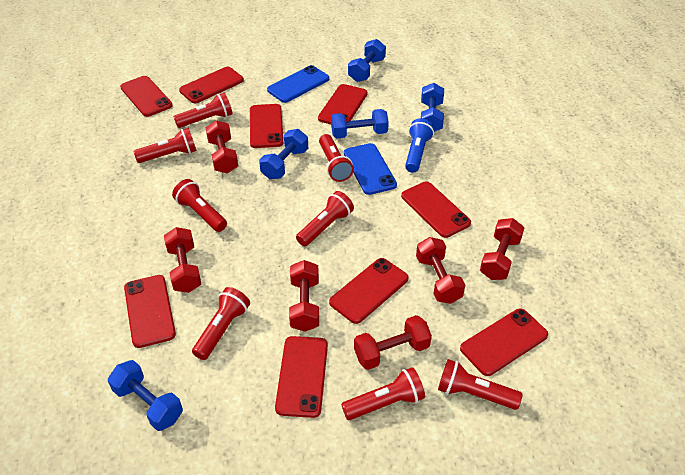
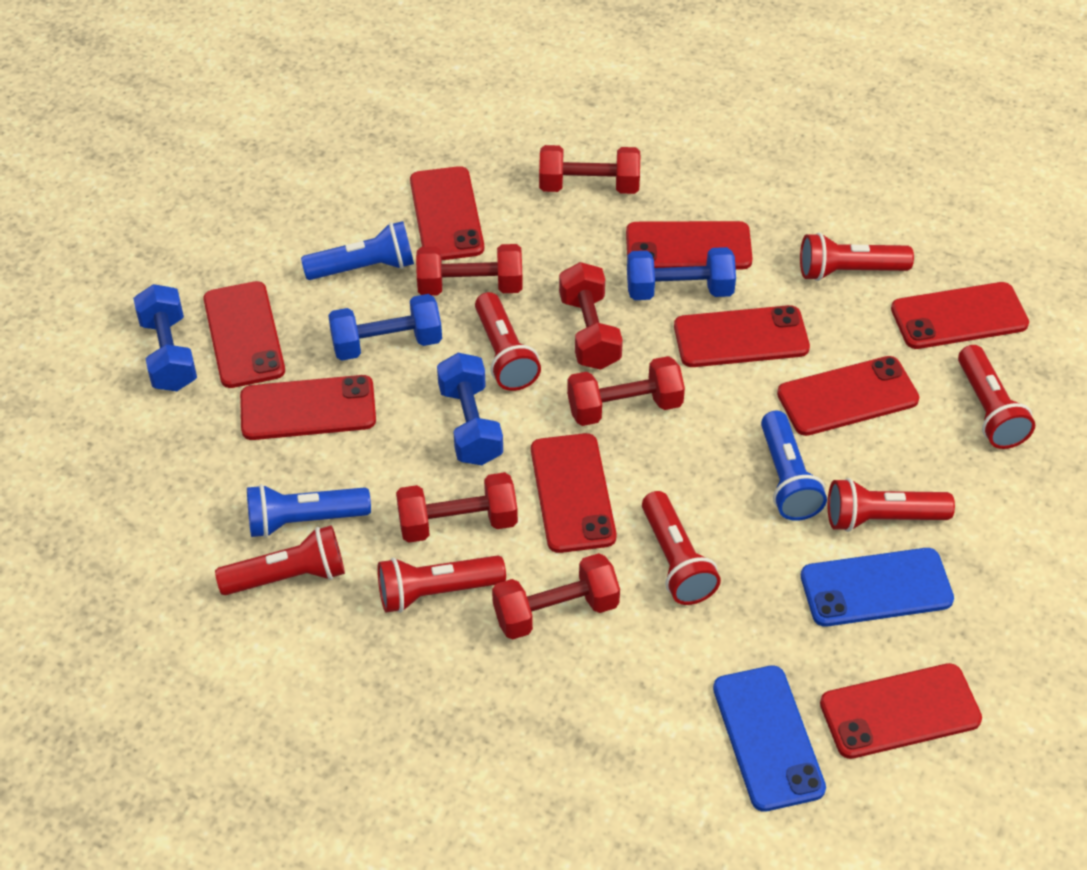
blue dumbbell: 5 -> 4
blue flashlight: 1 -> 3
red flashlight: 8 -> 7

